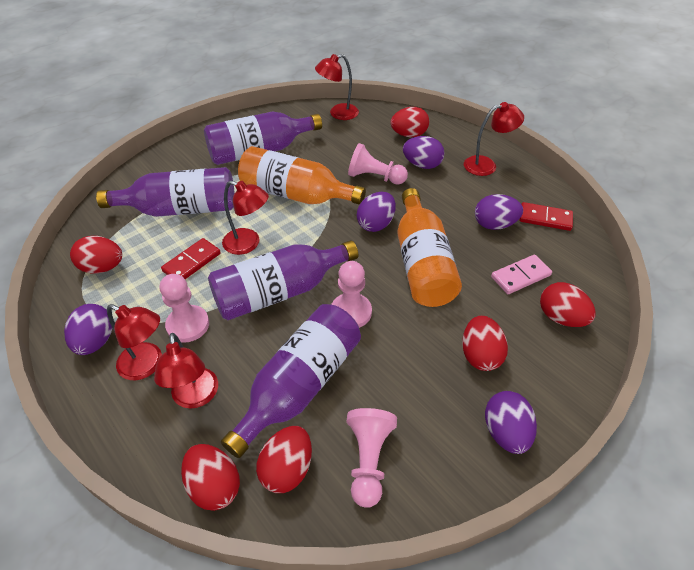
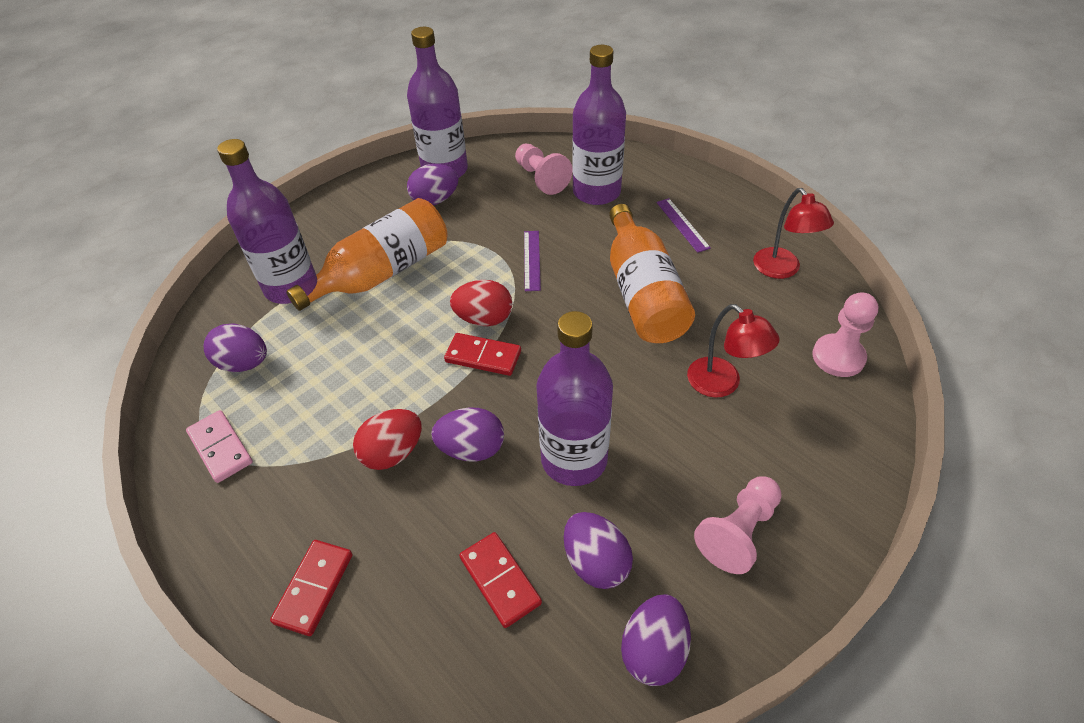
pink pawn: 4 -> 3
purple ruler: 0 -> 2
red domino: 2 -> 3
red egg: 6 -> 2
red lamp: 5 -> 2

